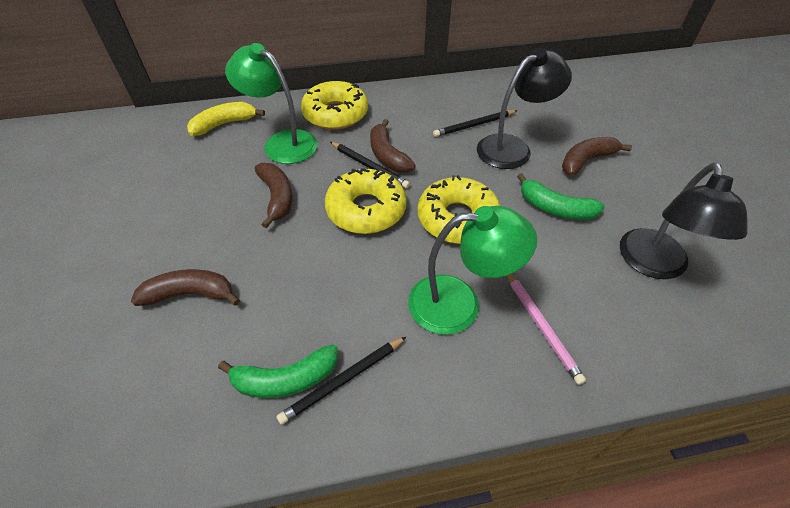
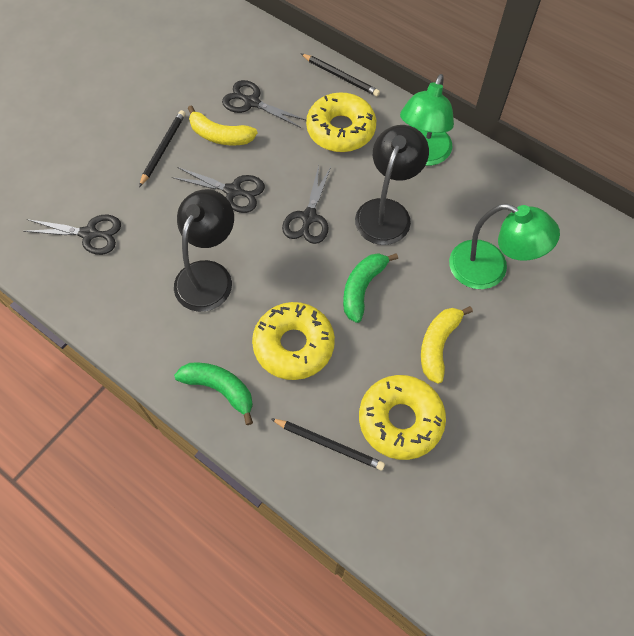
black scissors: 0 -> 4
brown banana: 4 -> 0
pink pencil: 1 -> 0
yellow banana: 1 -> 2

